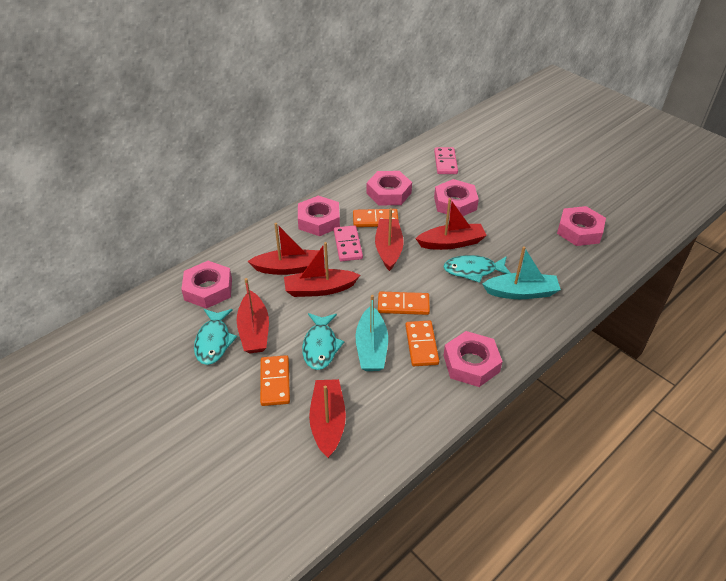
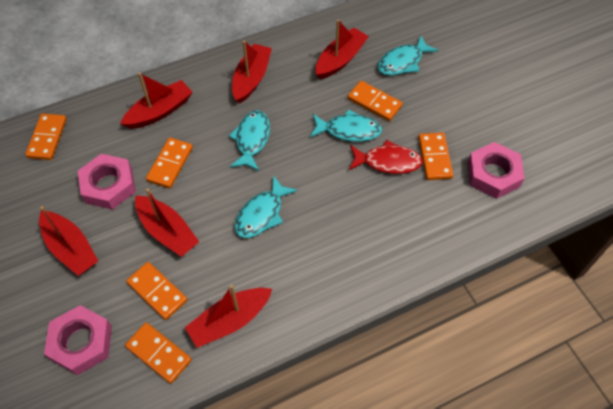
orange domino: 4 -> 6
pink domino: 2 -> 0
pink nut: 6 -> 3
red fish: 0 -> 1
turquoise boat: 2 -> 0
turquoise fish: 3 -> 4

